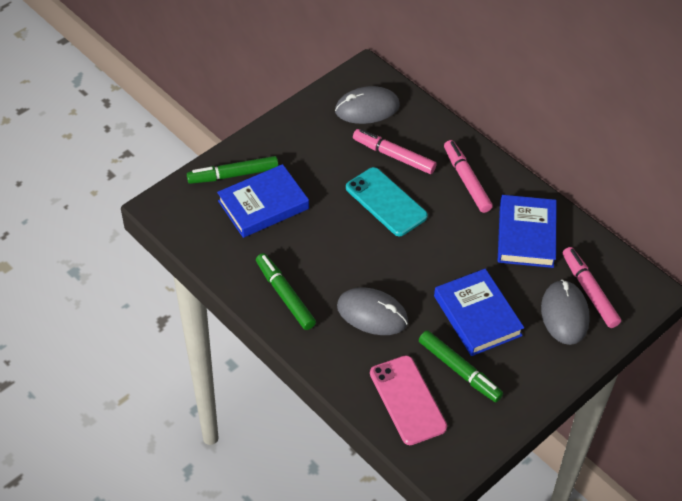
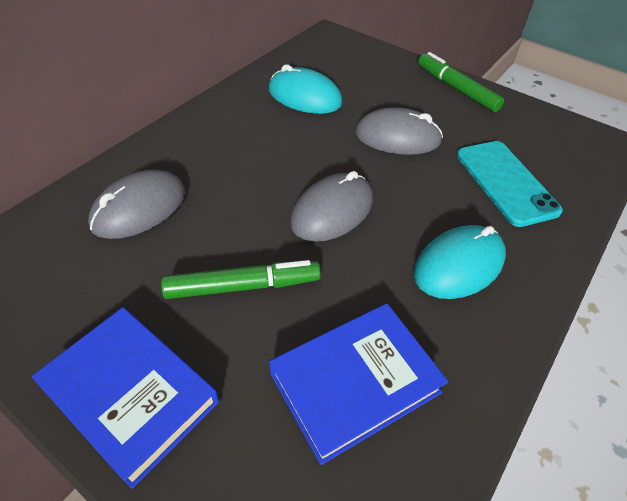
blue book: 3 -> 2
green marker: 3 -> 2
pink marker: 3 -> 0
pink phone: 1 -> 0
turquoise mouse: 0 -> 2

